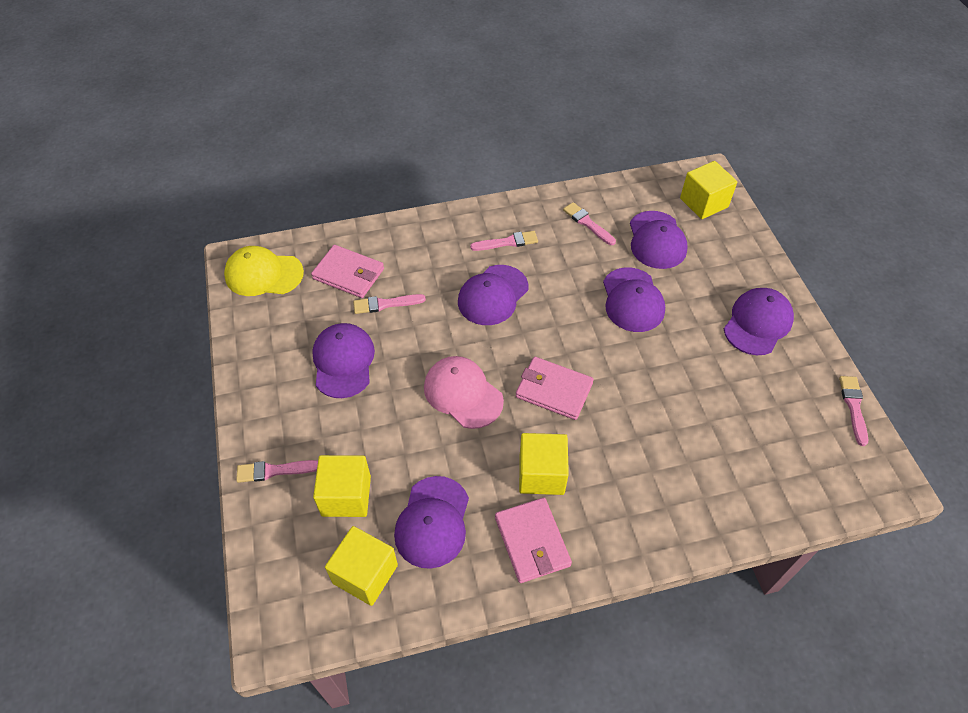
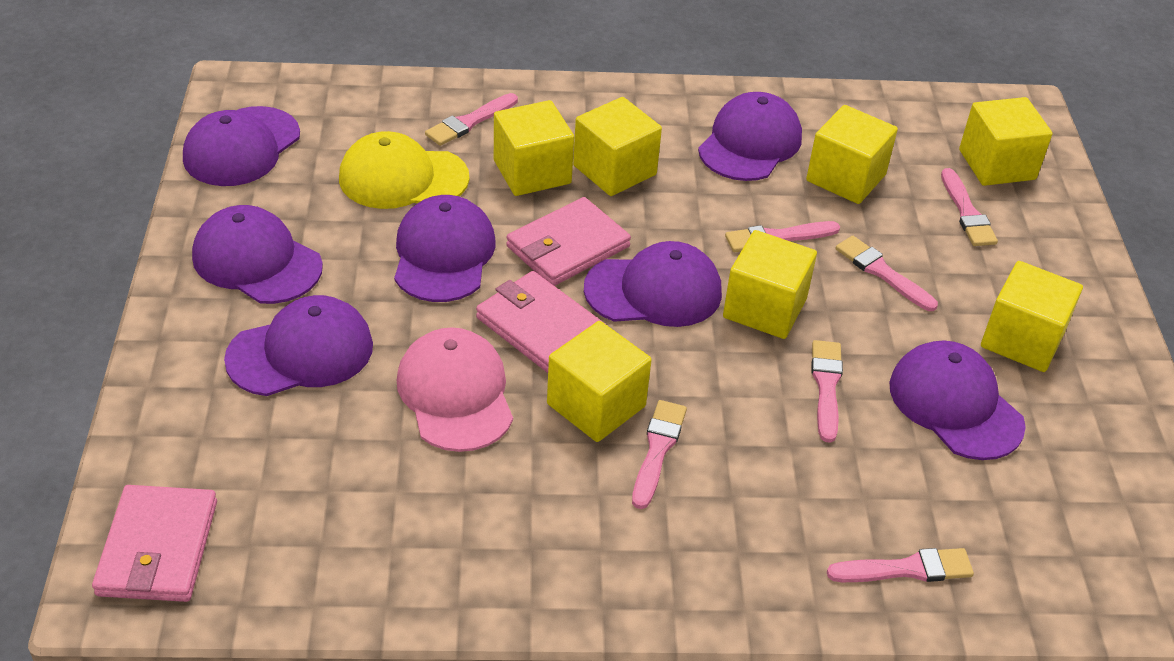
pink brush: 5 -> 7
purple cap: 6 -> 7
yellow cube: 4 -> 7

